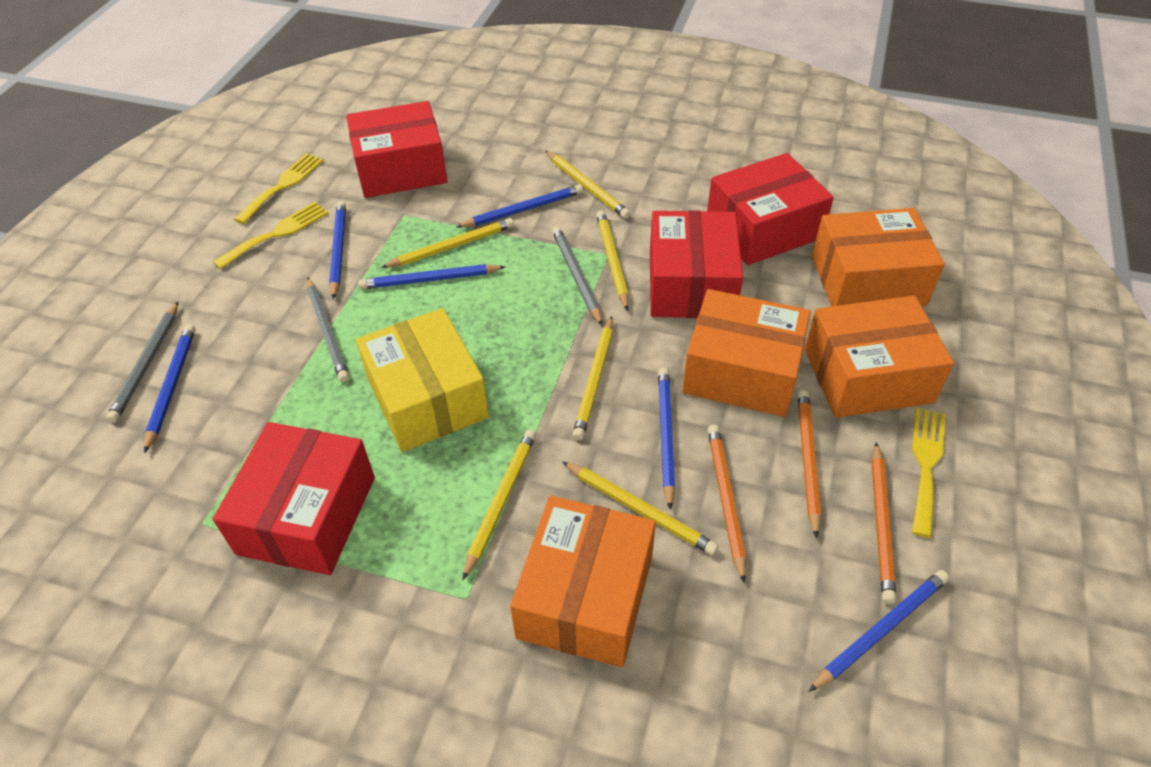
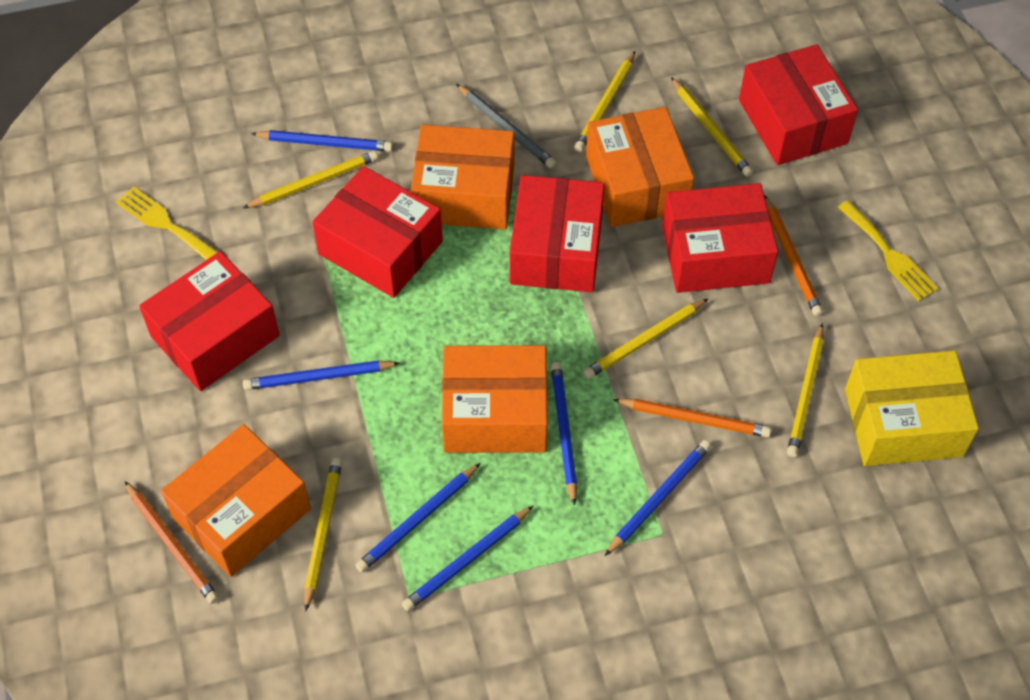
grey pencil: 3 -> 1
red box: 4 -> 5
yellow fork: 3 -> 2

